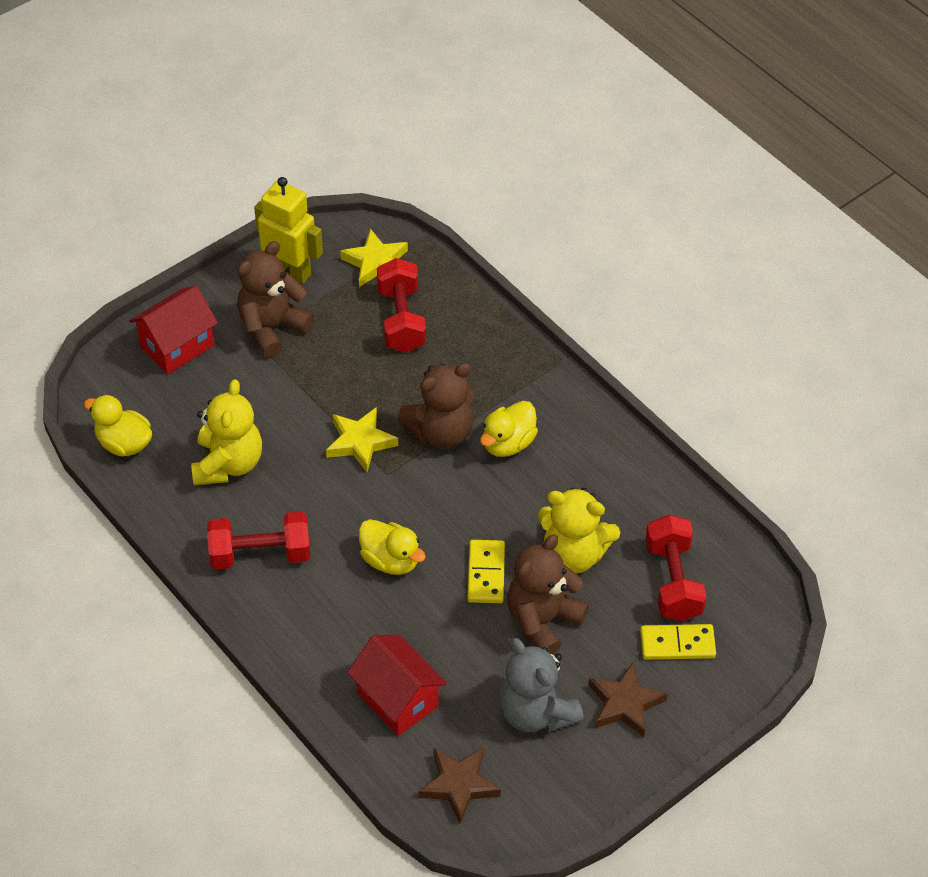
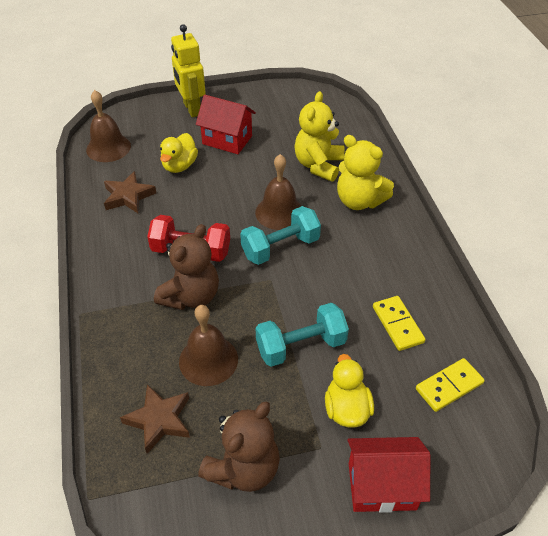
brown bell: 0 -> 3
brown teddy bear: 3 -> 2
grey teddy bear: 1 -> 0
red dumbbell: 3 -> 1
turquoise dumbbell: 0 -> 2
yellow duck: 3 -> 2
yellow star: 2 -> 0

